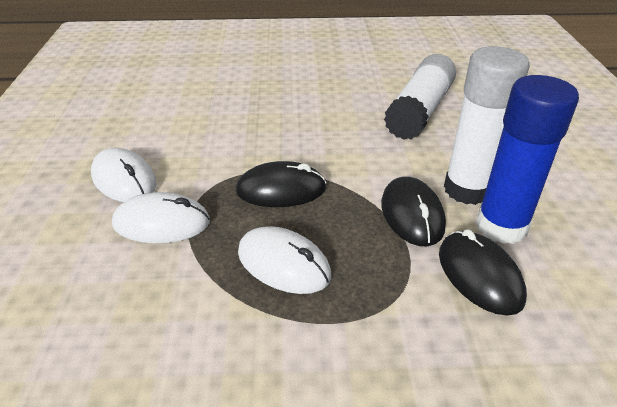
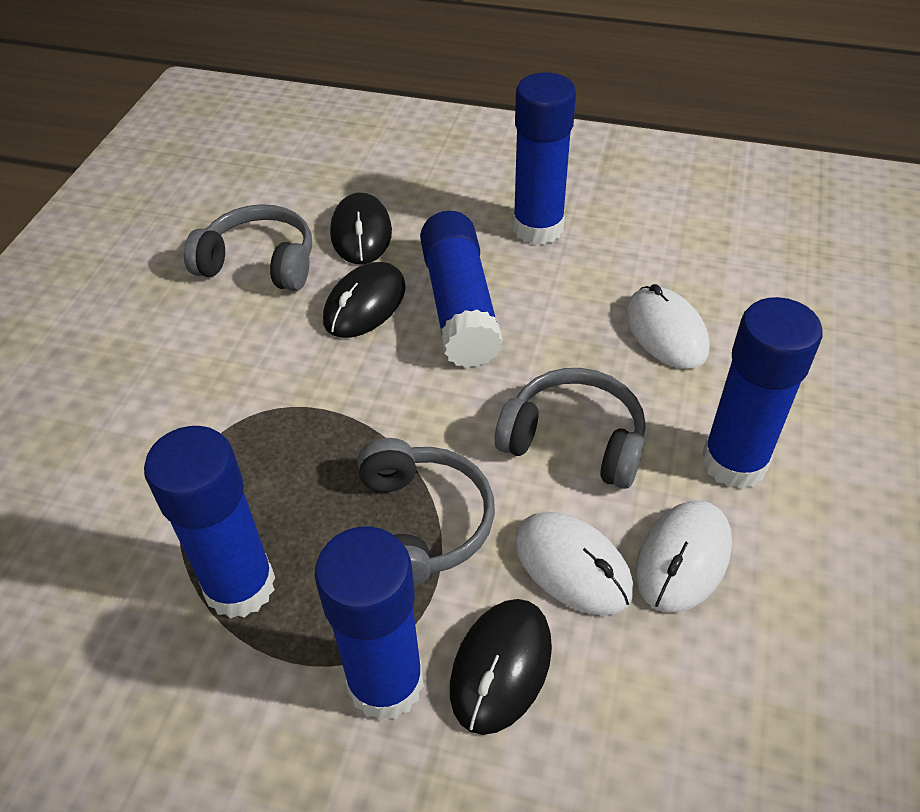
blue glue stick: 1 -> 5
grey headphones: 0 -> 3
white glue stick: 2 -> 0

